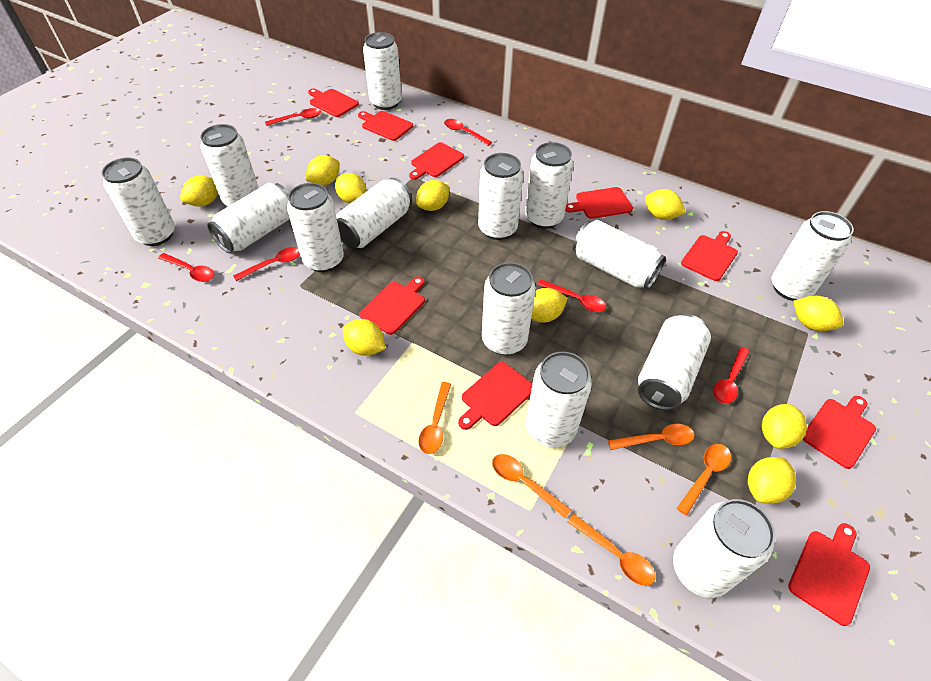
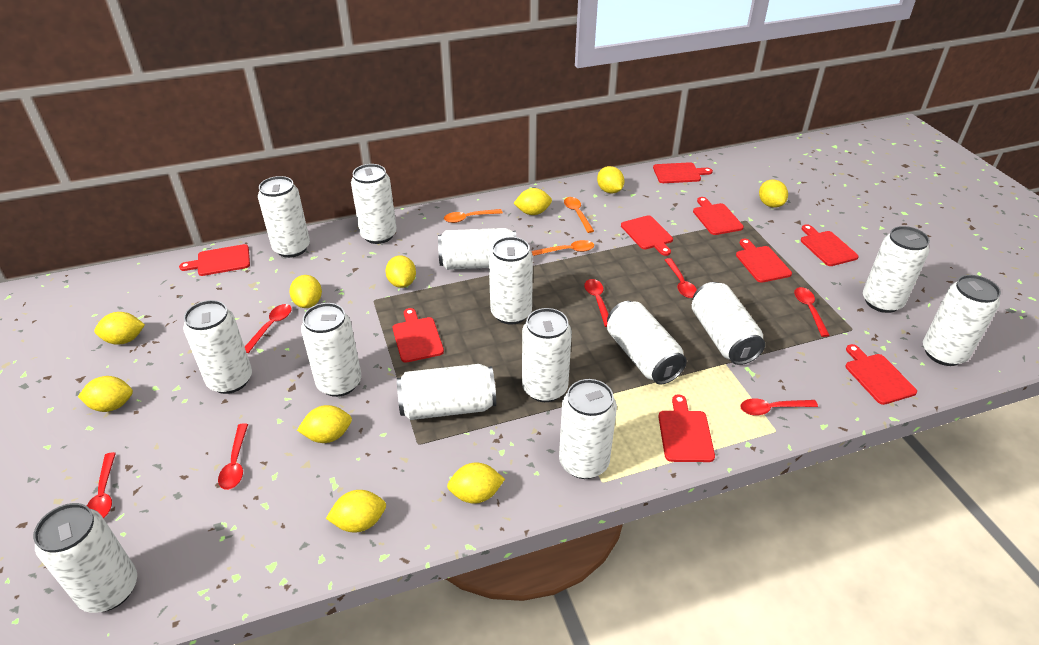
orange spoon: 5 -> 3
red spoon: 6 -> 7

